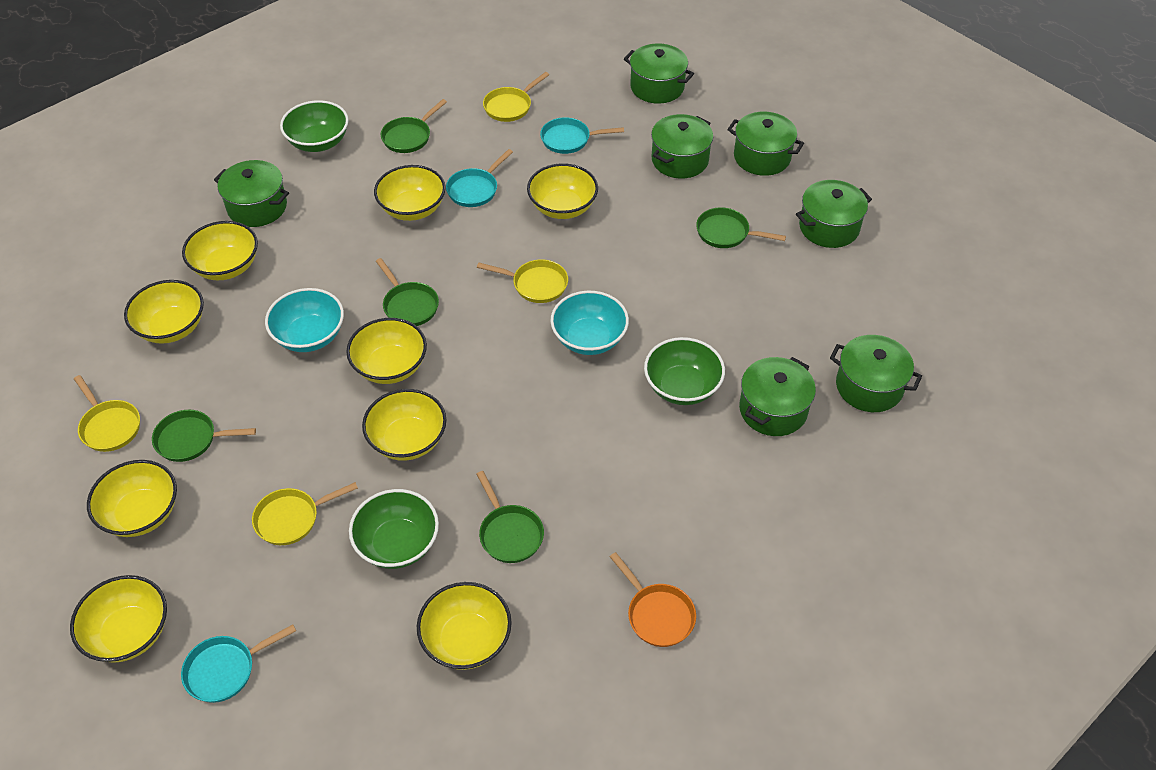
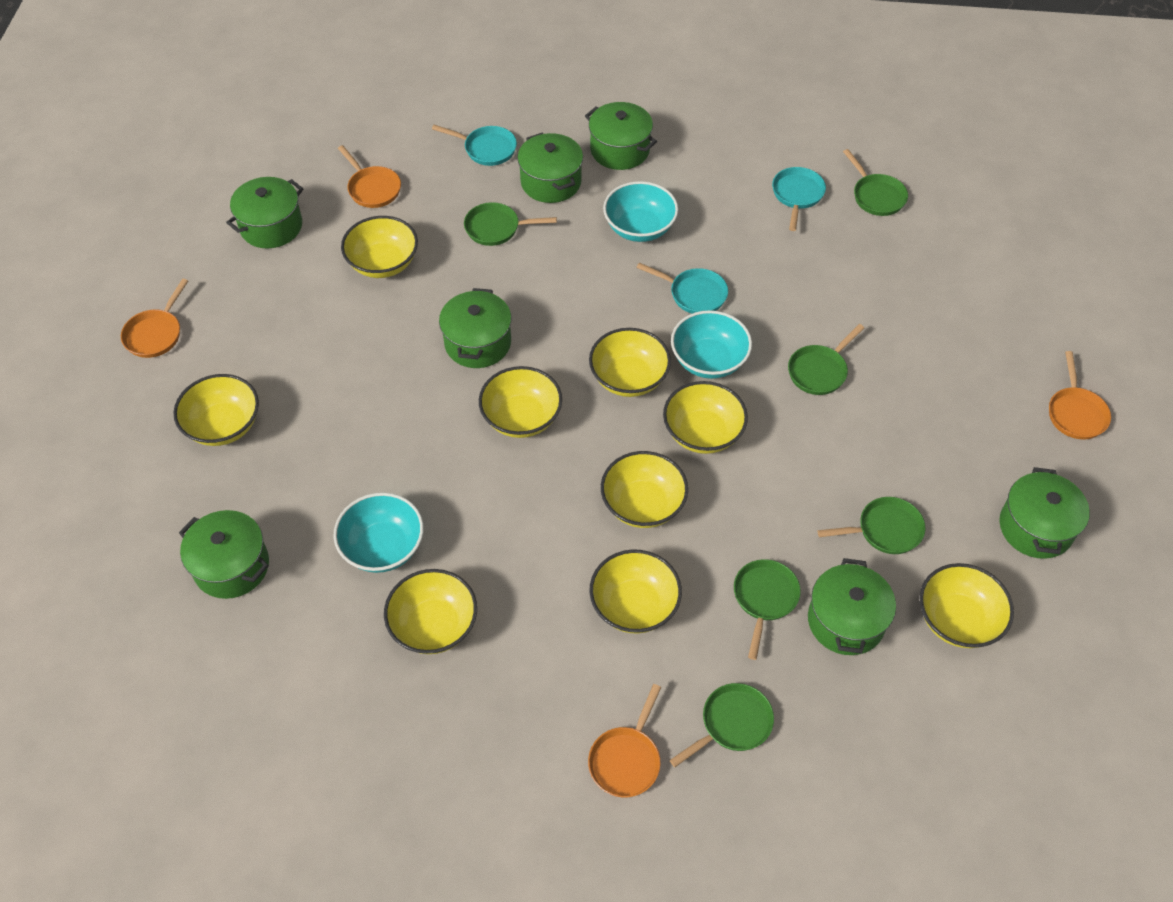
green bowl: 3 -> 0
green pan: 5 -> 6
orange pan: 1 -> 4
turquoise bowl: 2 -> 3
yellow pan: 4 -> 0

